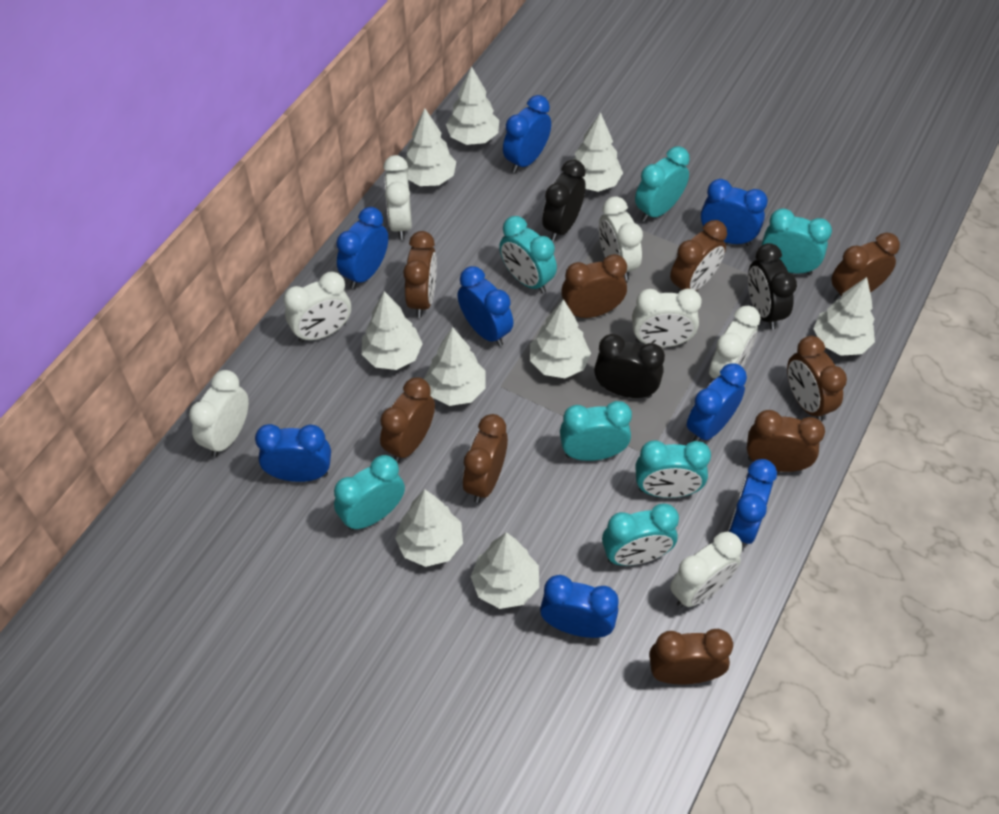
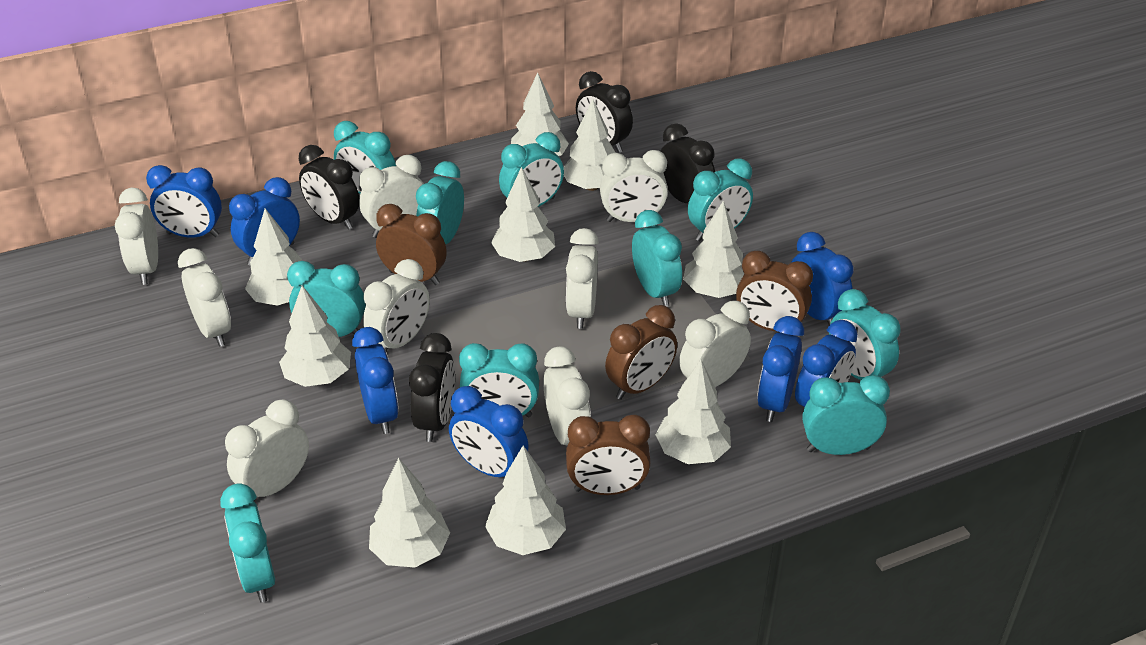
black clock: 3 -> 4
blue clock: 8 -> 7
brown clock: 9 -> 4
turquoise clock: 7 -> 10
white clock: 7 -> 9

